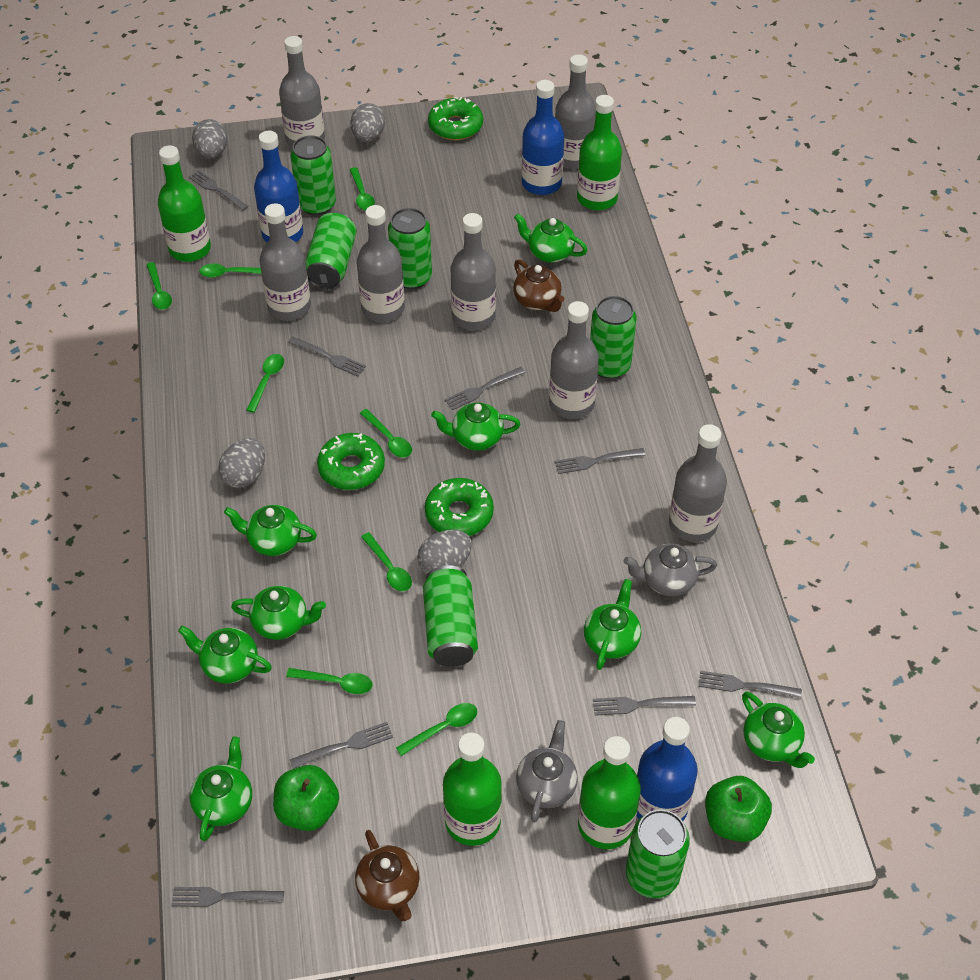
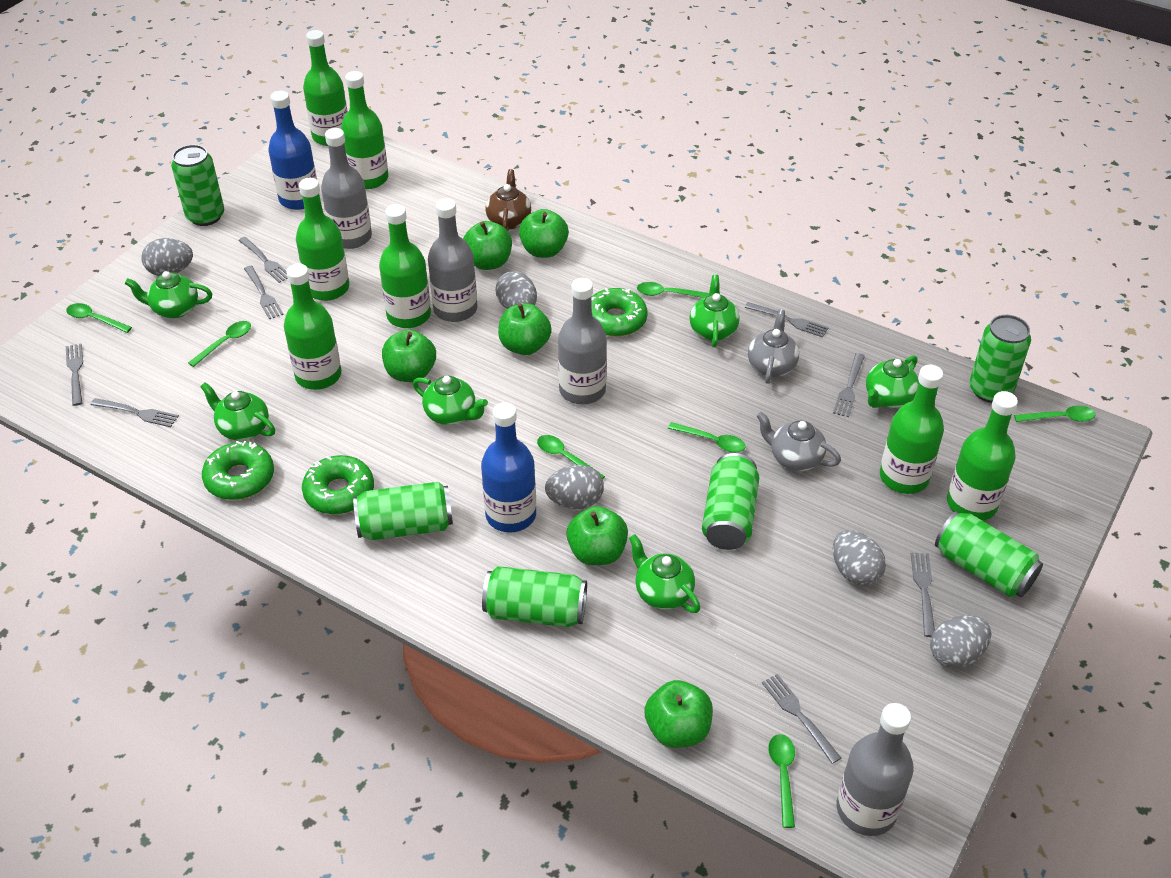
blue bottle: 3 -> 2
brown teapot: 2 -> 1
green apple: 2 -> 6
green bottle: 4 -> 7
green spoon: 8 -> 7
green teapot: 8 -> 6
grey bottle: 7 -> 4
grey egg: 4 -> 5

